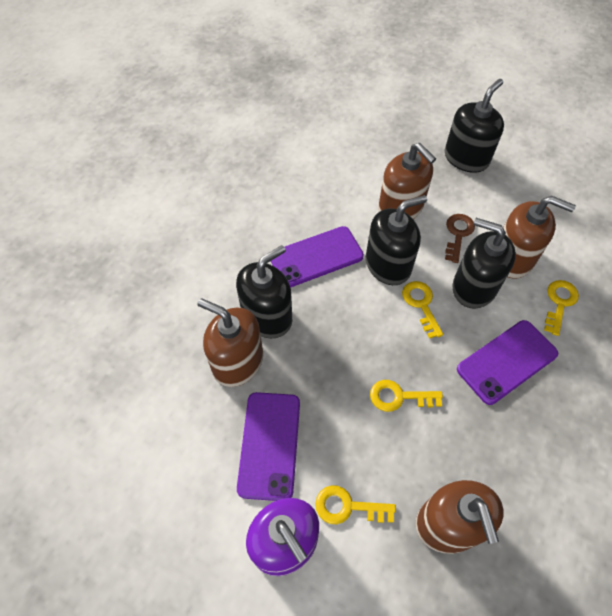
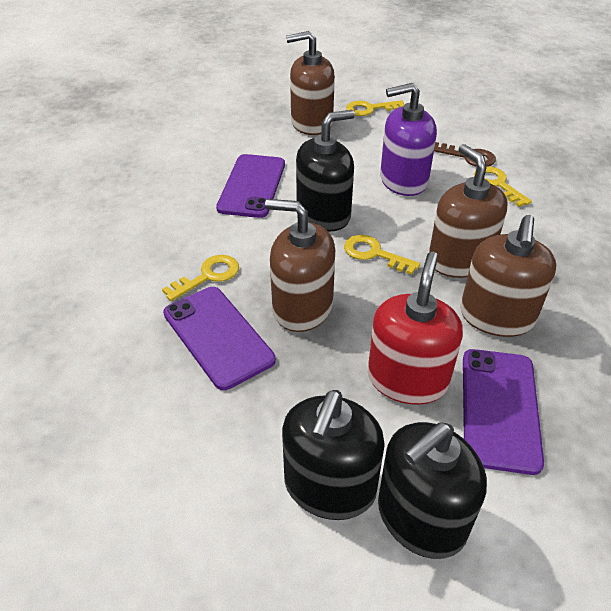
black soap dispenser: 4 -> 3
red soap dispenser: 0 -> 1

